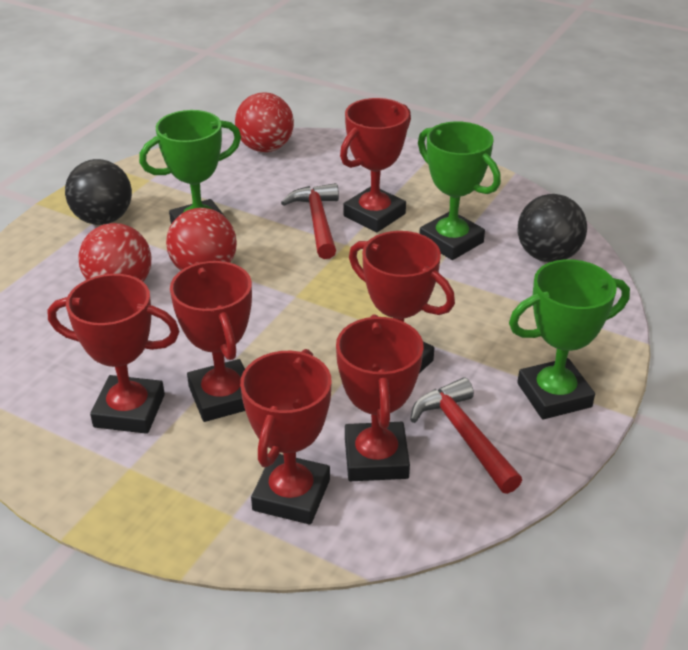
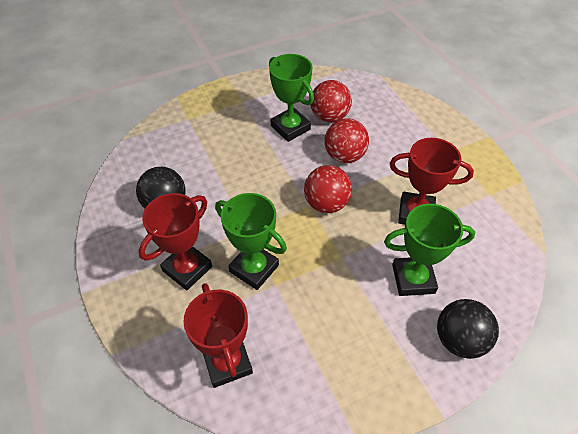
red hammer: 2 -> 0
red trophy: 6 -> 3

